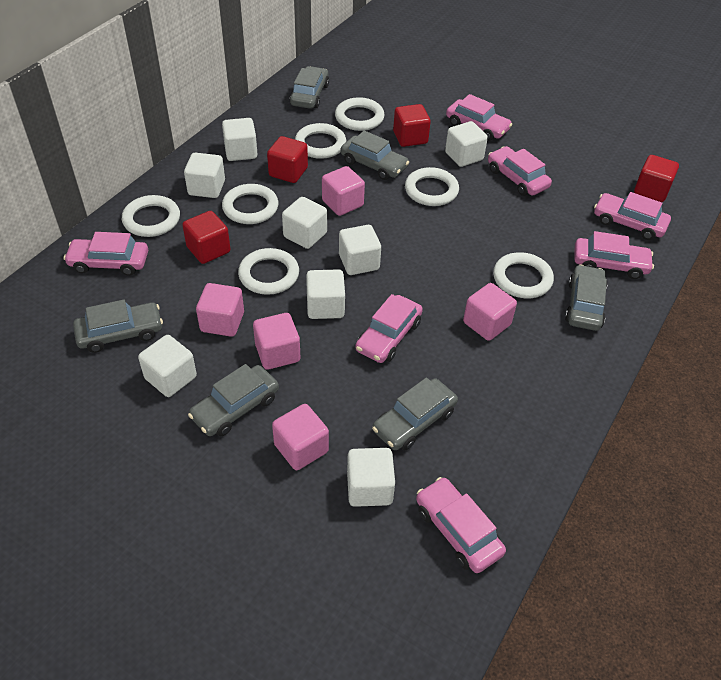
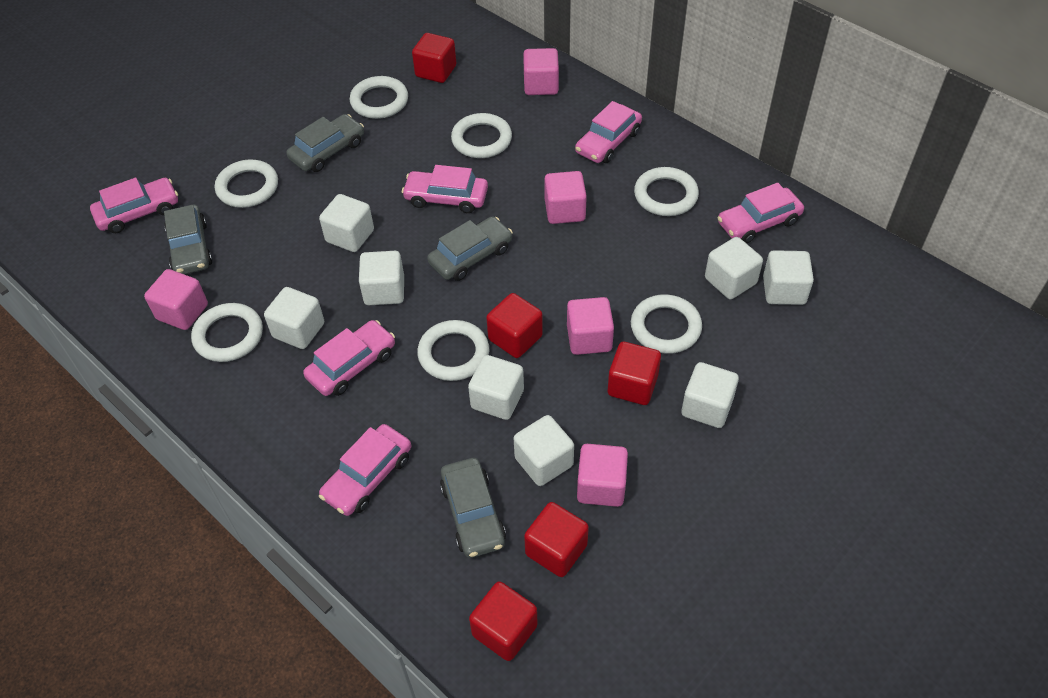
grey car: 6 -> 4
pink car: 7 -> 6
red cube: 4 -> 5

